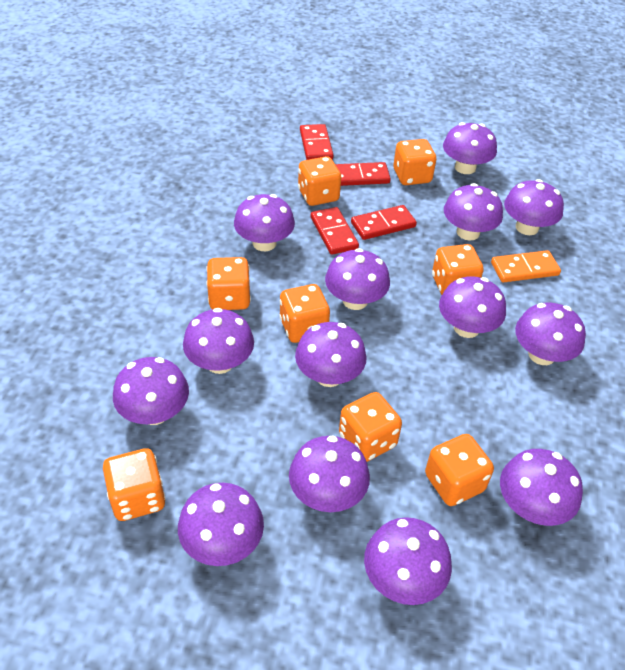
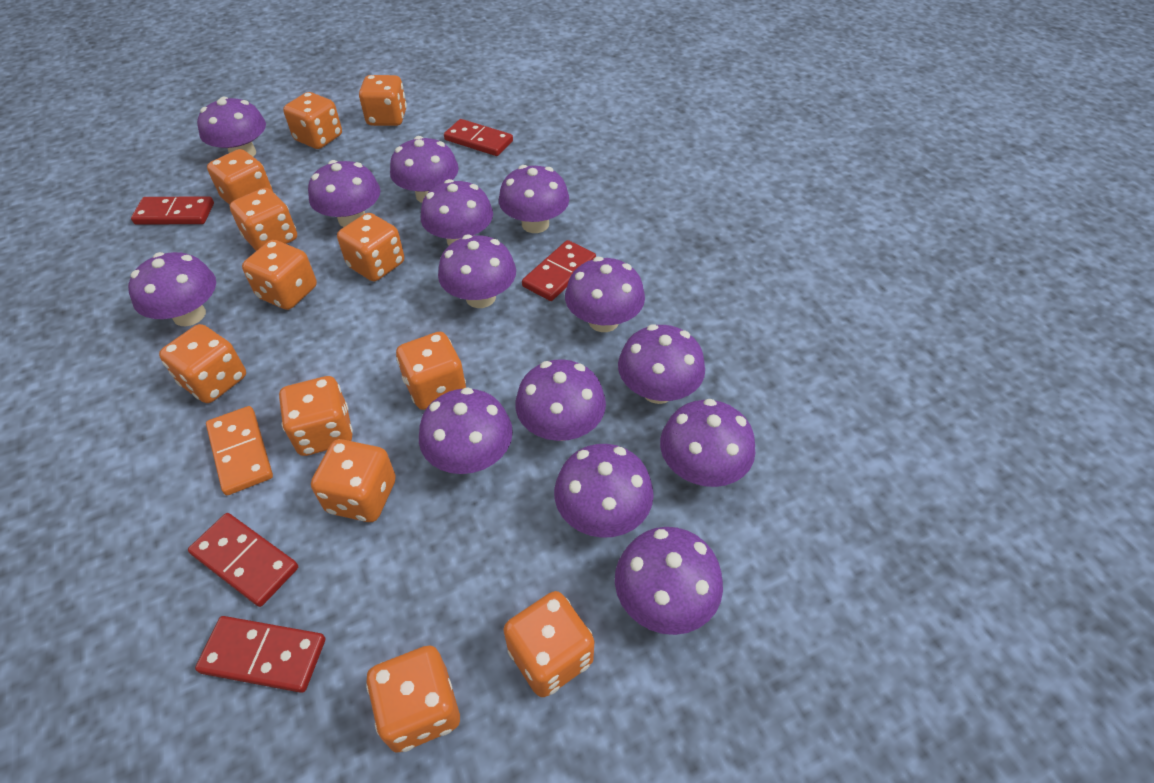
orange dice: 8 -> 12
red domino: 4 -> 5

